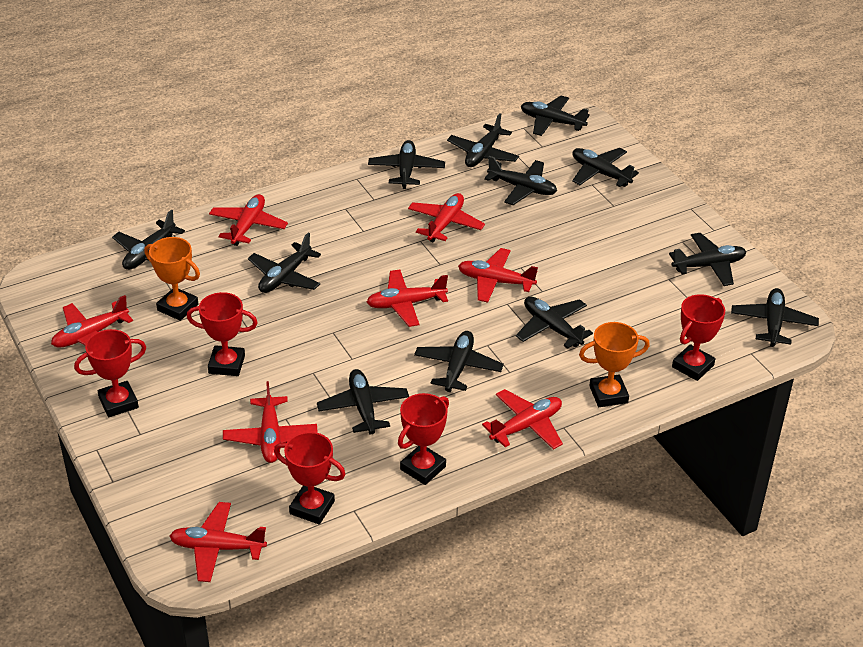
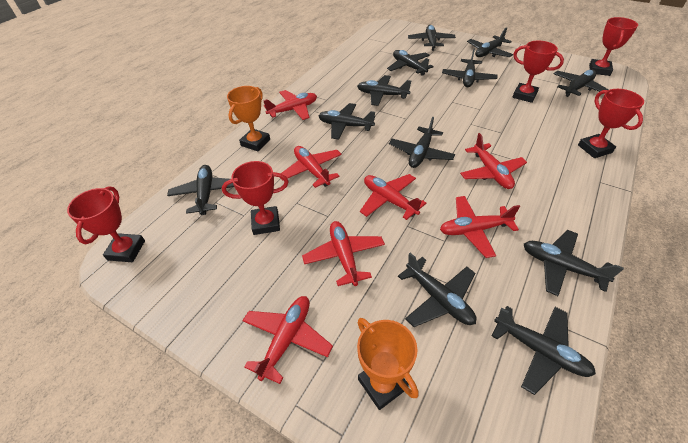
red plane: 8 -> 7

